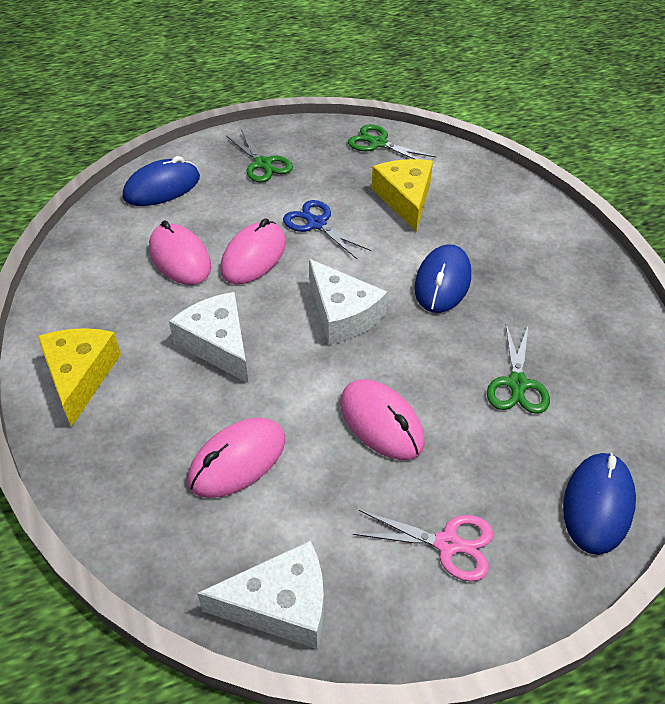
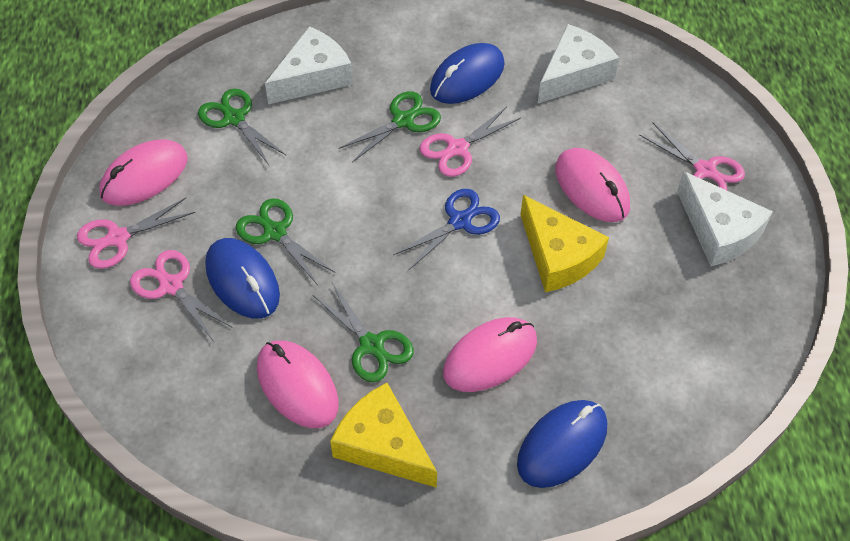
green scissors: 3 -> 4
pink scissors: 1 -> 4

